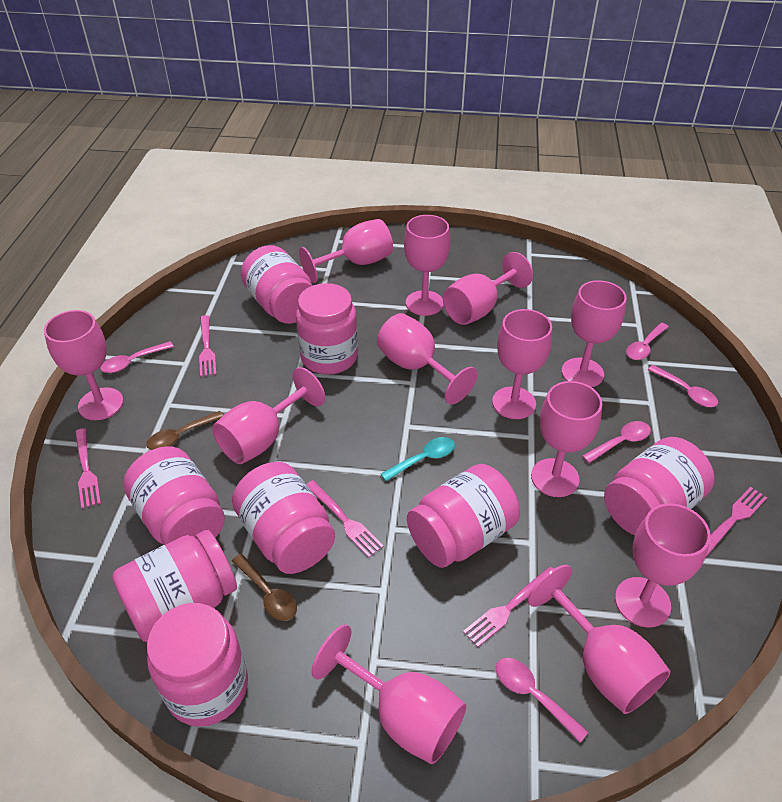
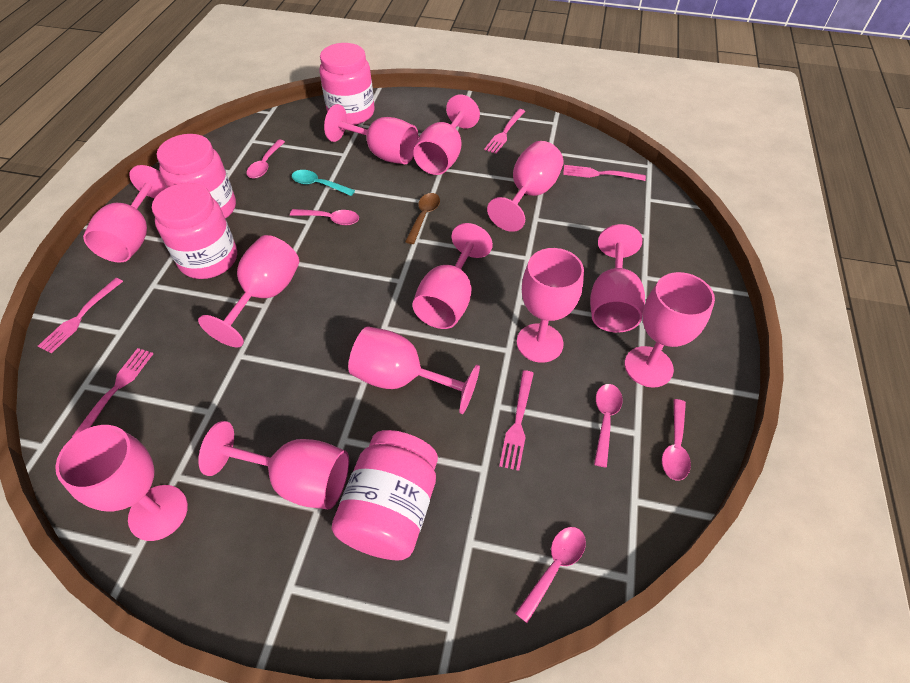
brown spoon: 2 -> 1
pink jar: 8 -> 4

